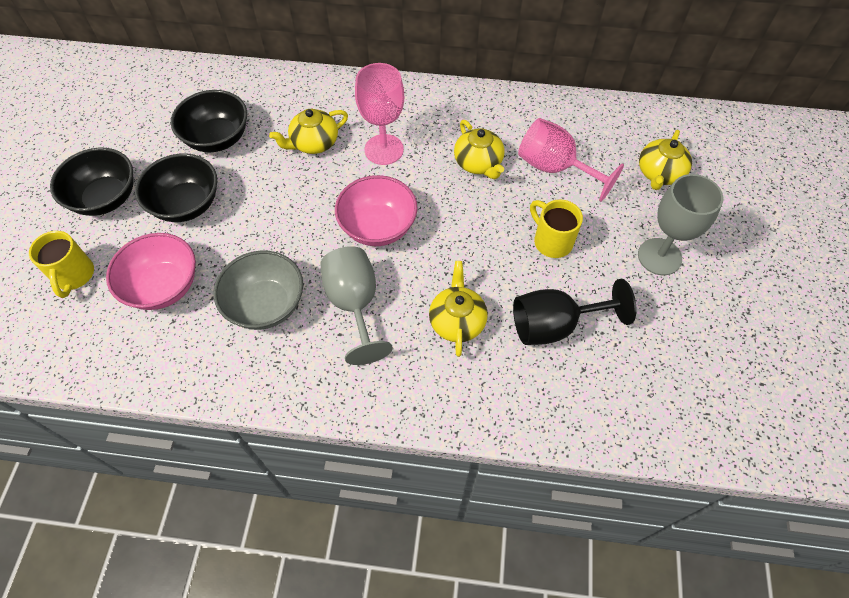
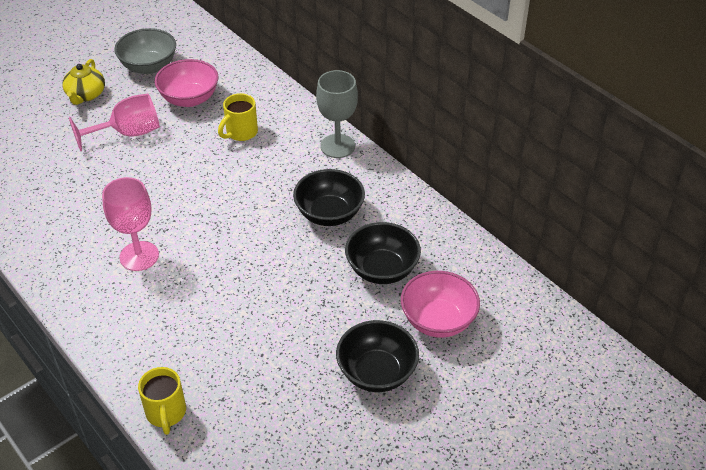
black goblet: 1 -> 0
grey goblet: 2 -> 1
yellow teapot: 4 -> 1

